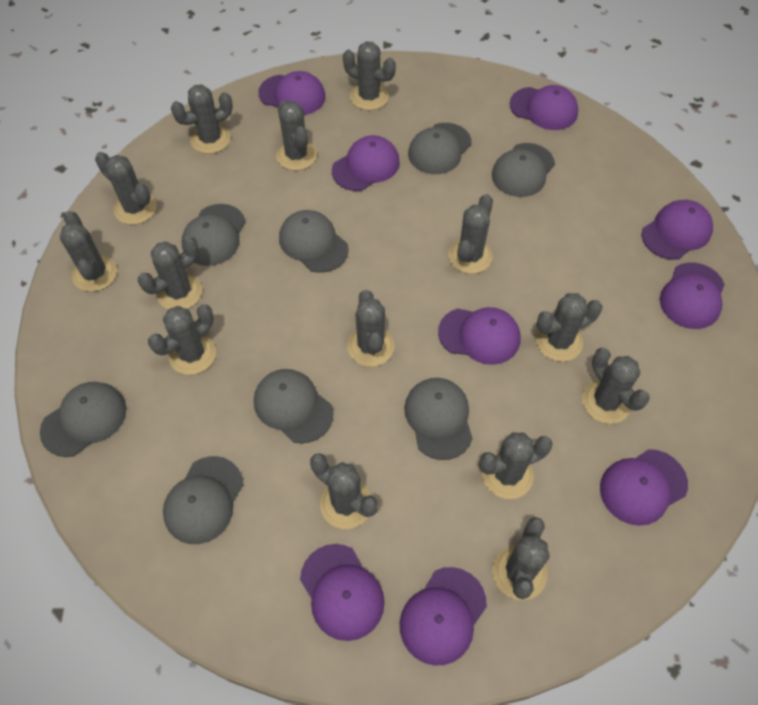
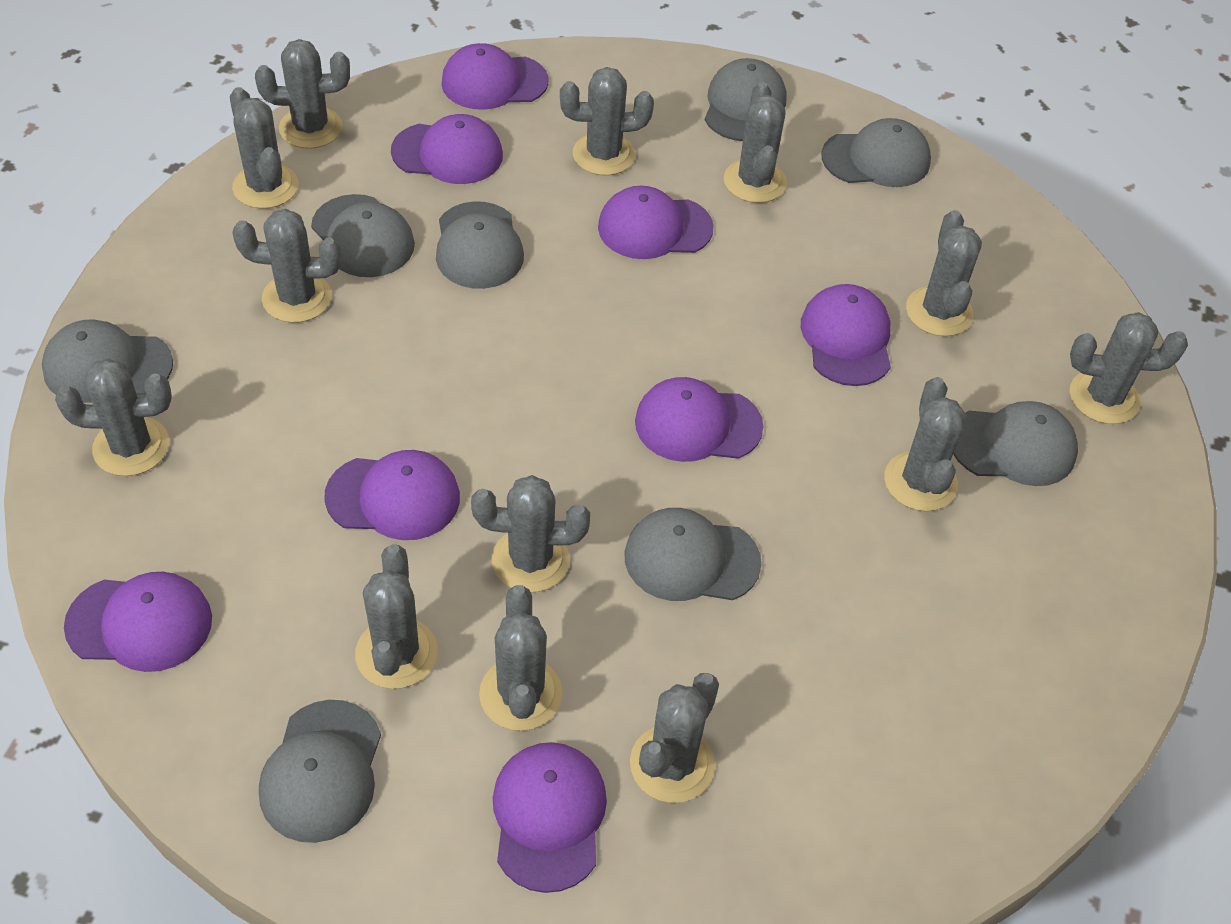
grey cactus: 14 -> 13
purple cap: 9 -> 8

